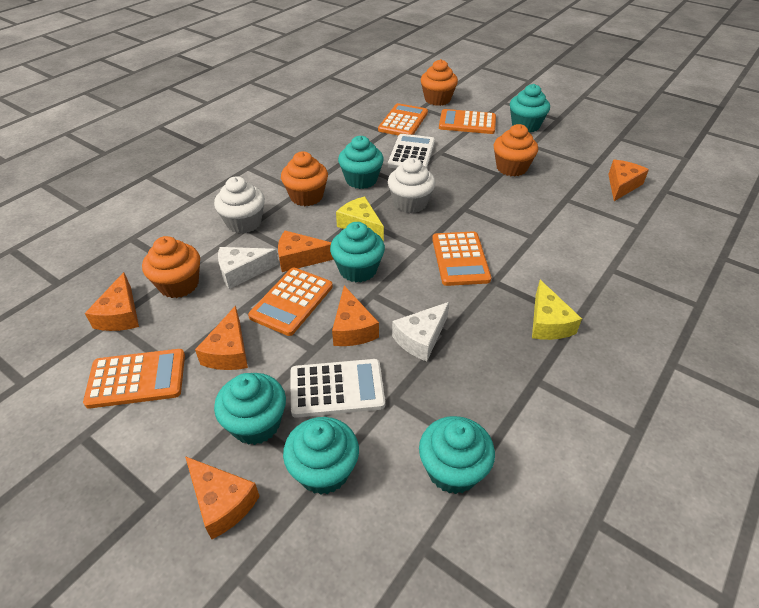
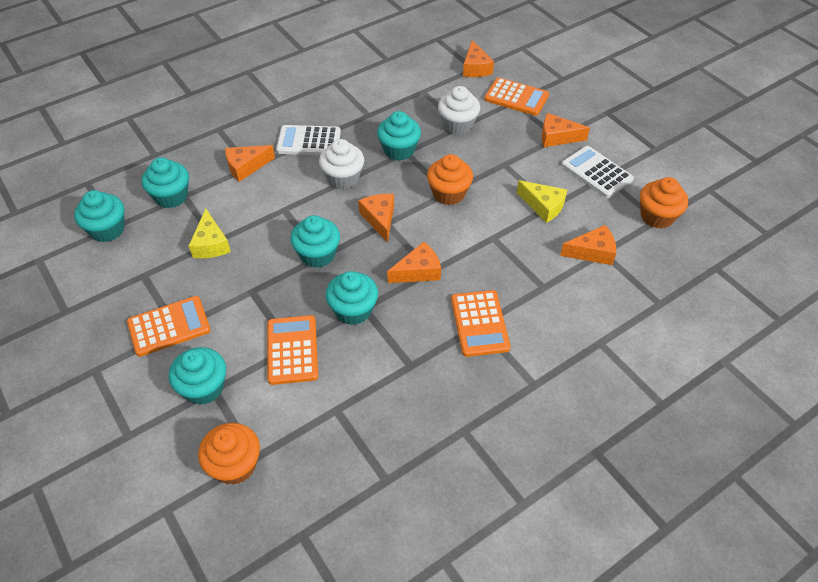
orange calculator: 5 -> 4
orange cupcake: 4 -> 3
white cheese: 2 -> 0

